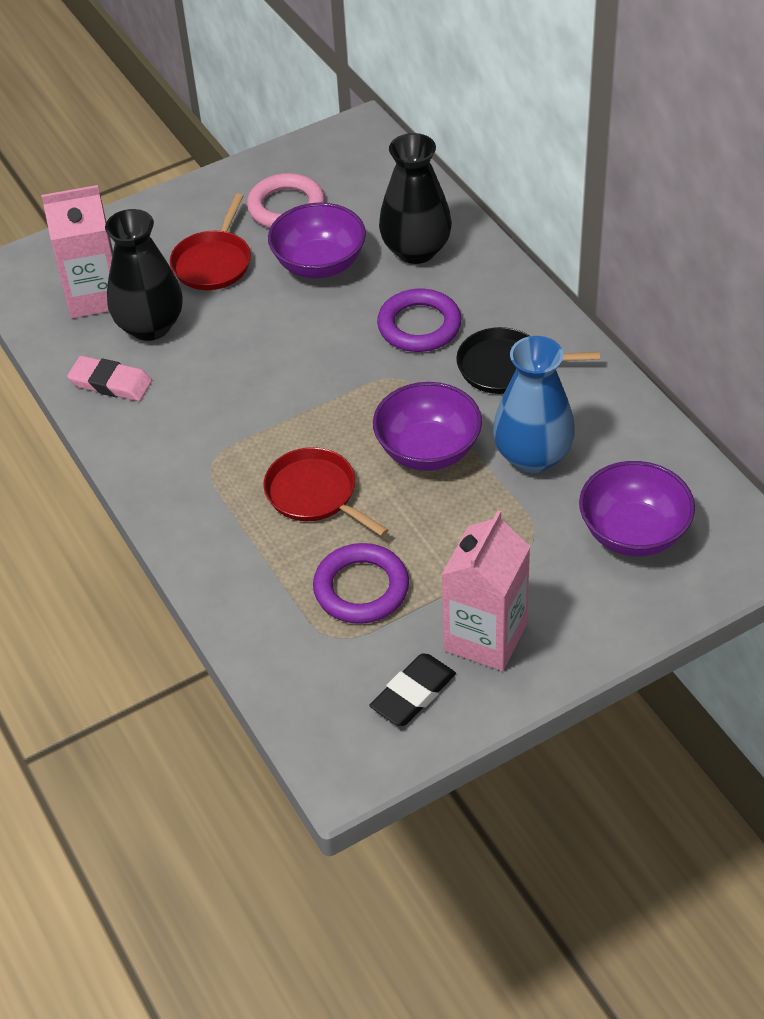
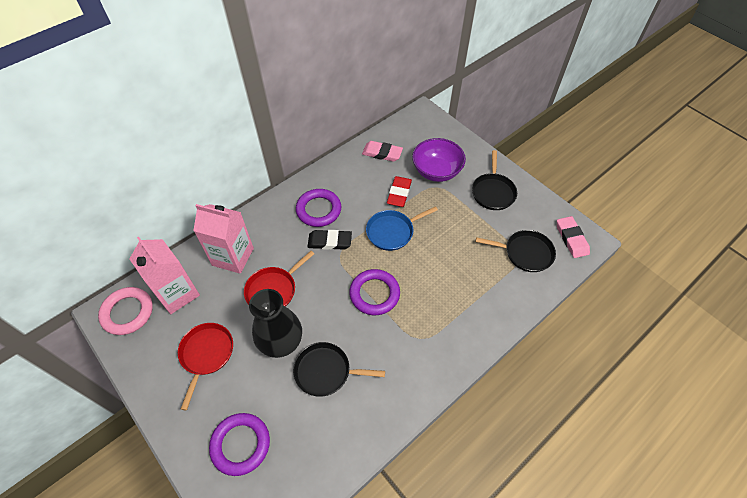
black pan: 1 -> 3
black vase: 2 -> 1
blue pan: 0 -> 1
blue vase: 1 -> 0
pink eraser: 1 -> 2
purple bowl: 3 -> 1
purple ring: 2 -> 3
red eraser: 0 -> 1

